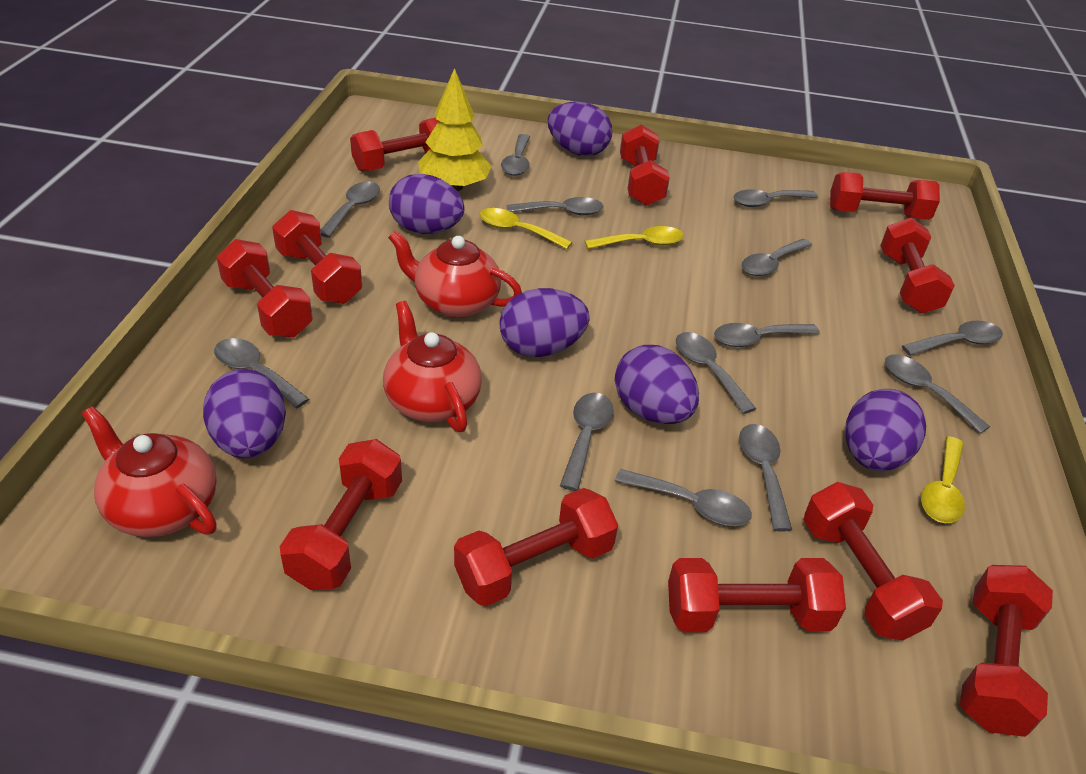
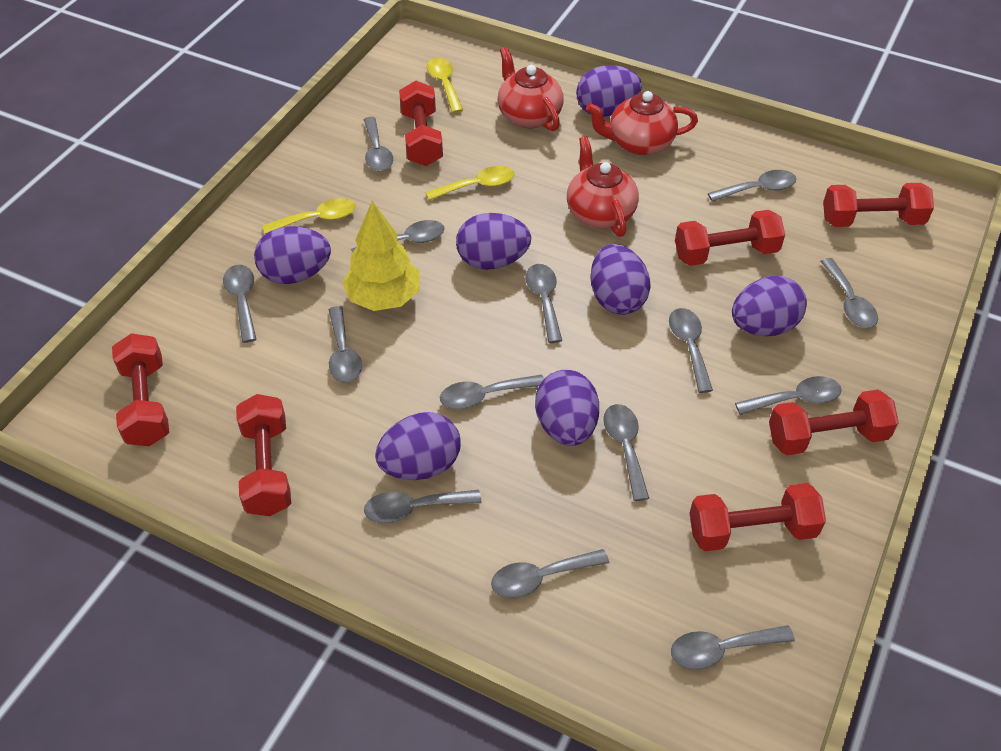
grey spoon: 13 -> 14
purple egg: 6 -> 7
red dumbbell: 11 -> 7

